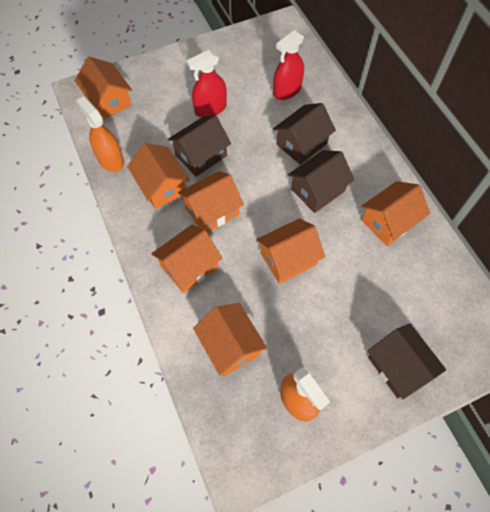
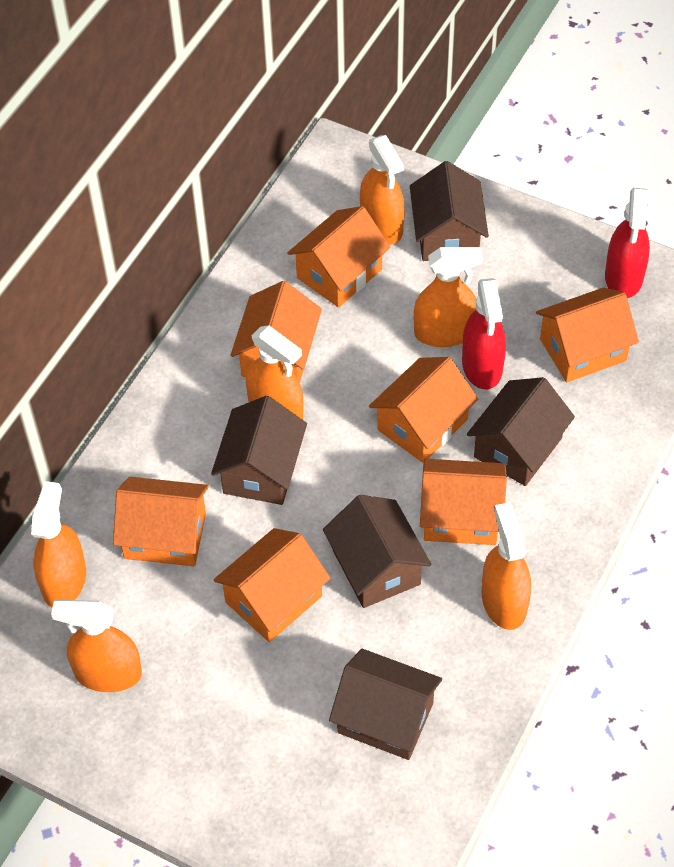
brown house: 4 -> 5
orange spray bottle: 2 -> 6

